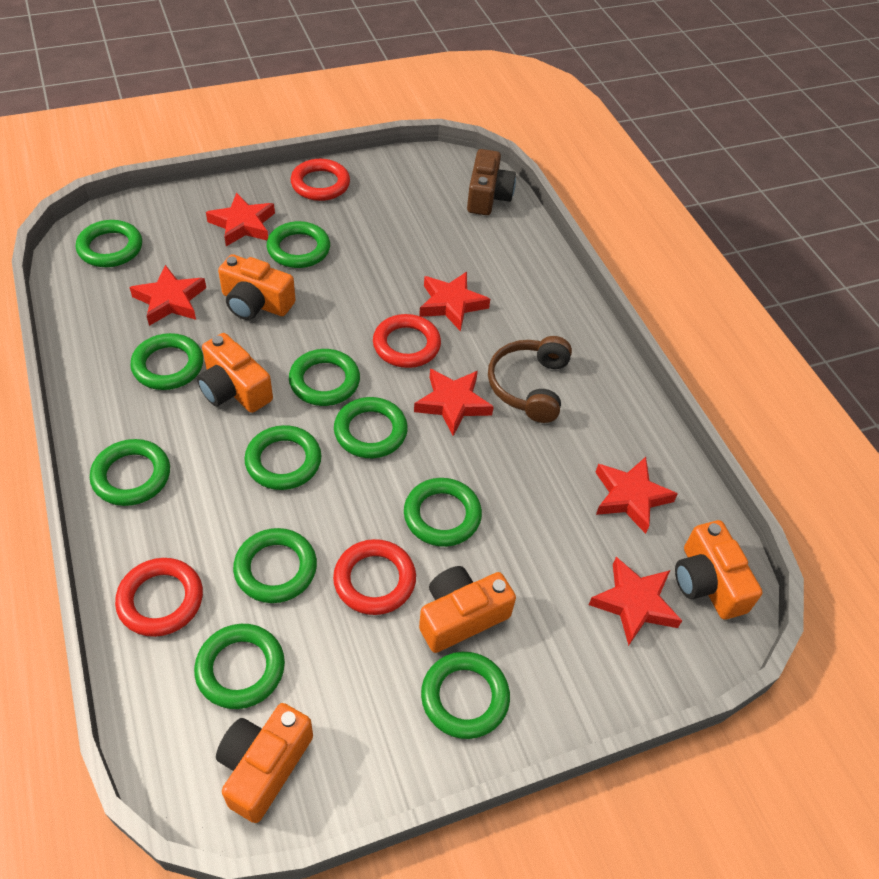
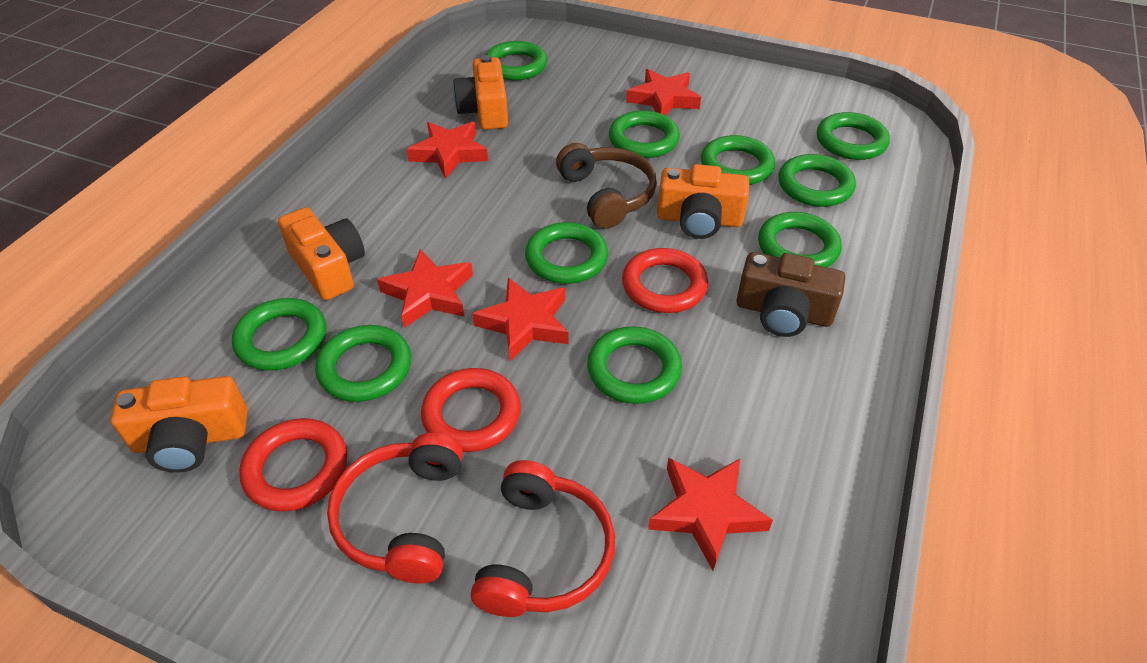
green ring: 11 -> 10
orange camera: 5 -> 4
red headphones: 0 -> 2
red ring: 4 -> 3
red star: 6 -> 5

